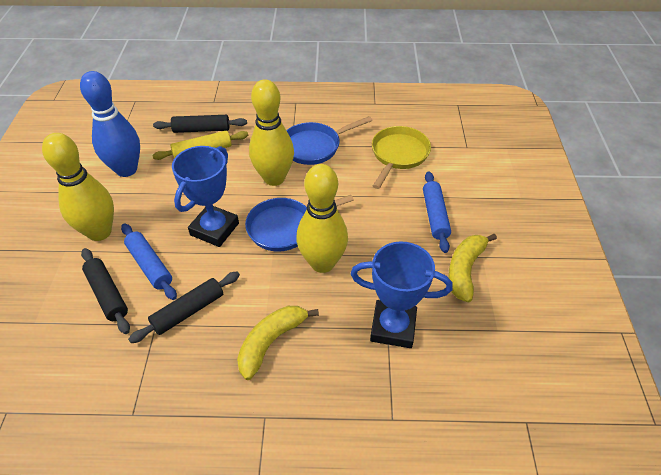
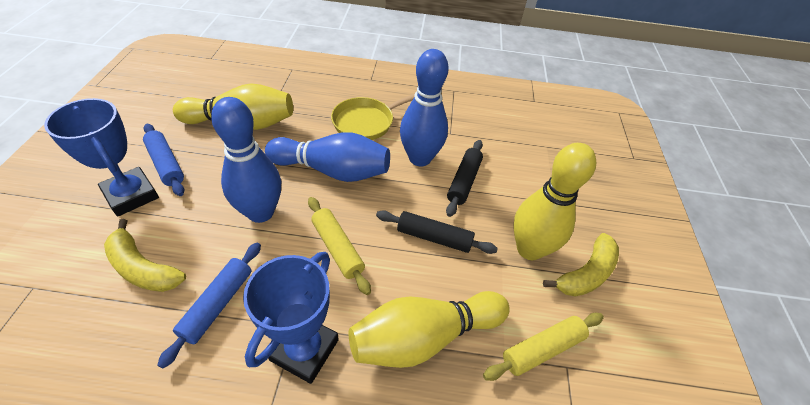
black rolling pin: 3 -> 2
blue bowling pin: 1 -> 3
blue pan: 2 -> 0
yellow rolling pin: 1 -> 2

